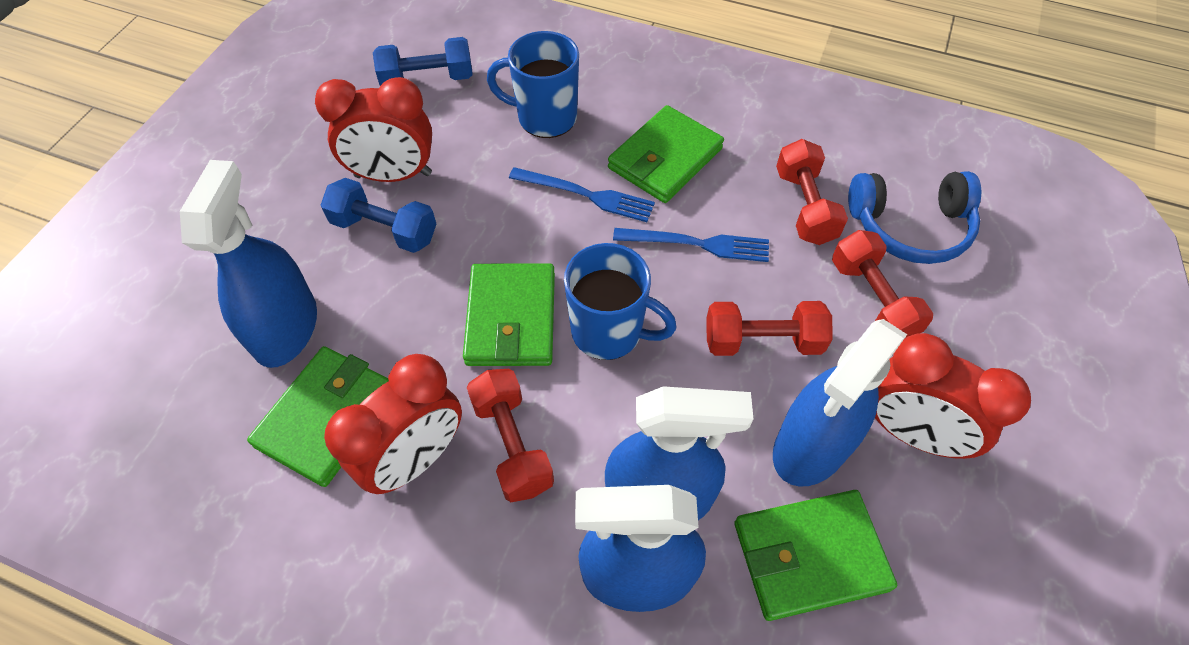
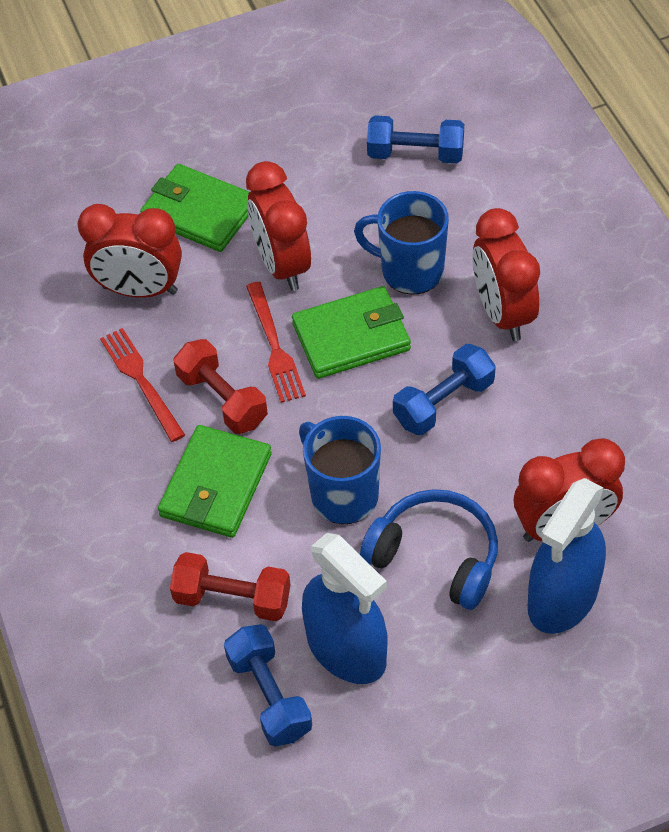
blue dumbbell: 2 -> 3
blue fork: 2 -> 0
blue spray bottle: 4 -> 2
green wallet: 4 -> 3
red clock: 3 -> 4
red dumbbell: 4 -> 2
red fork: 0 -> 2

